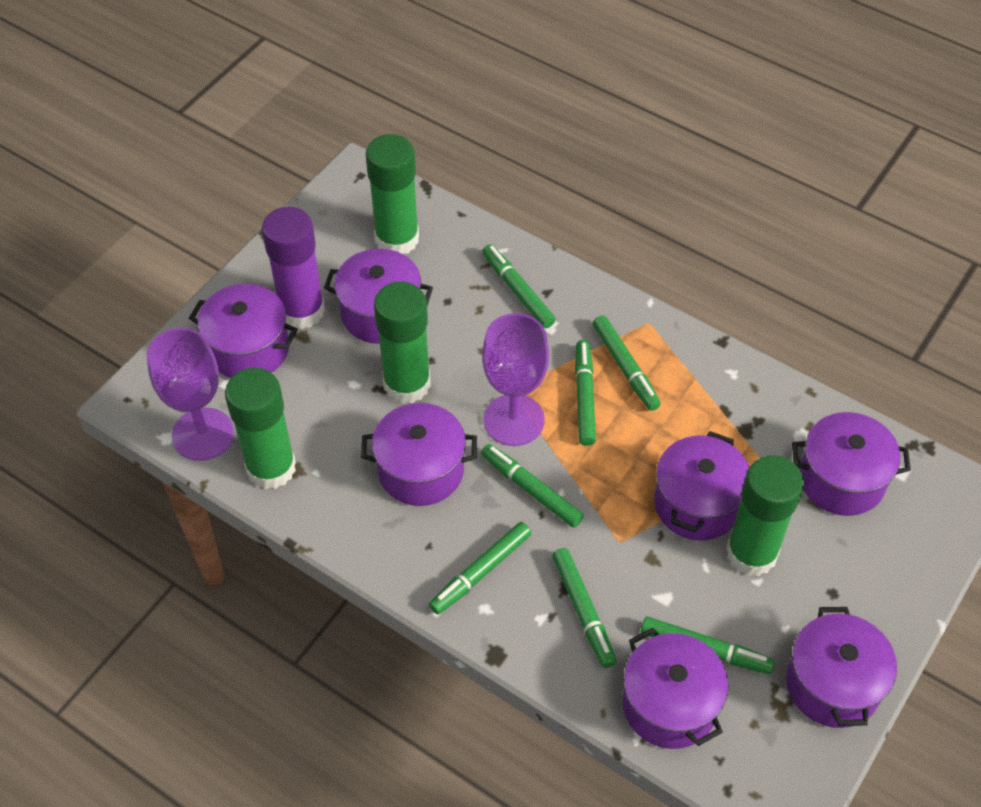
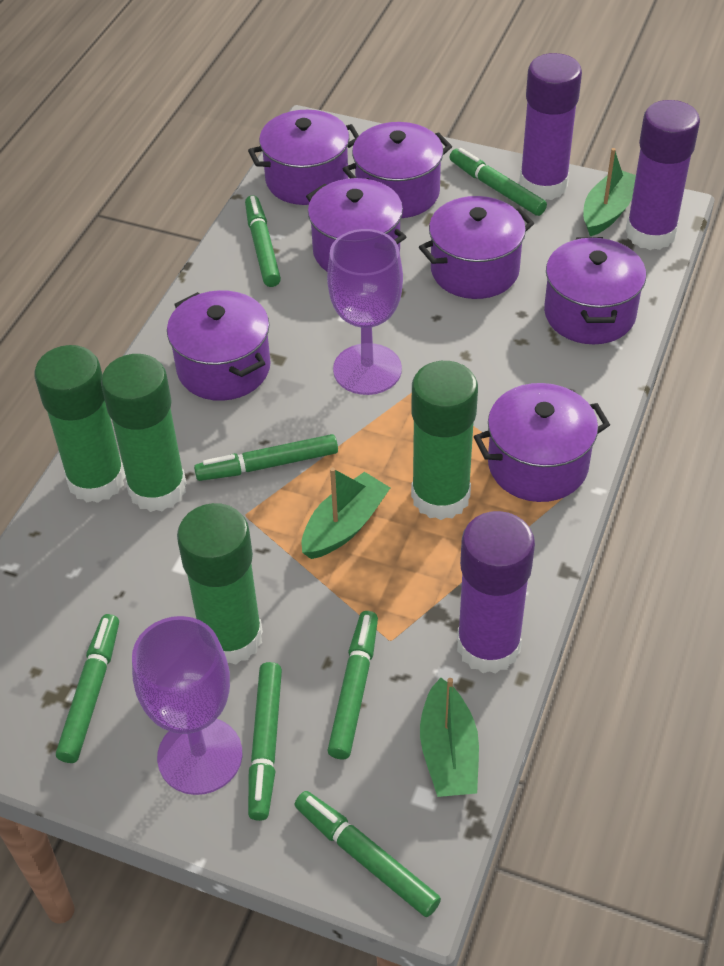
green boat: 0 -> 3
purple glue stick: 1 -> 3

